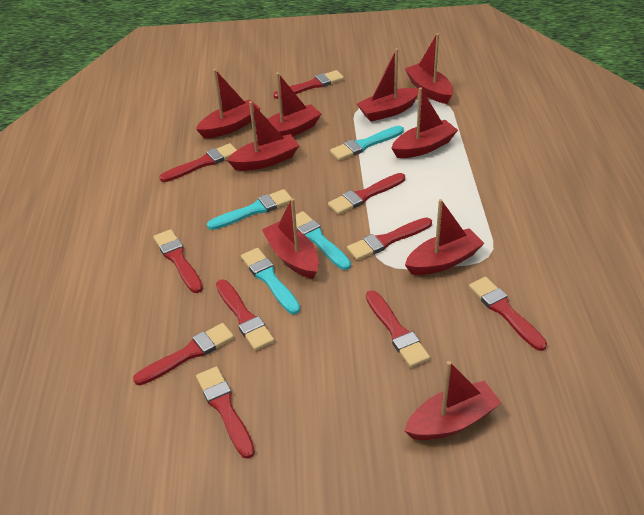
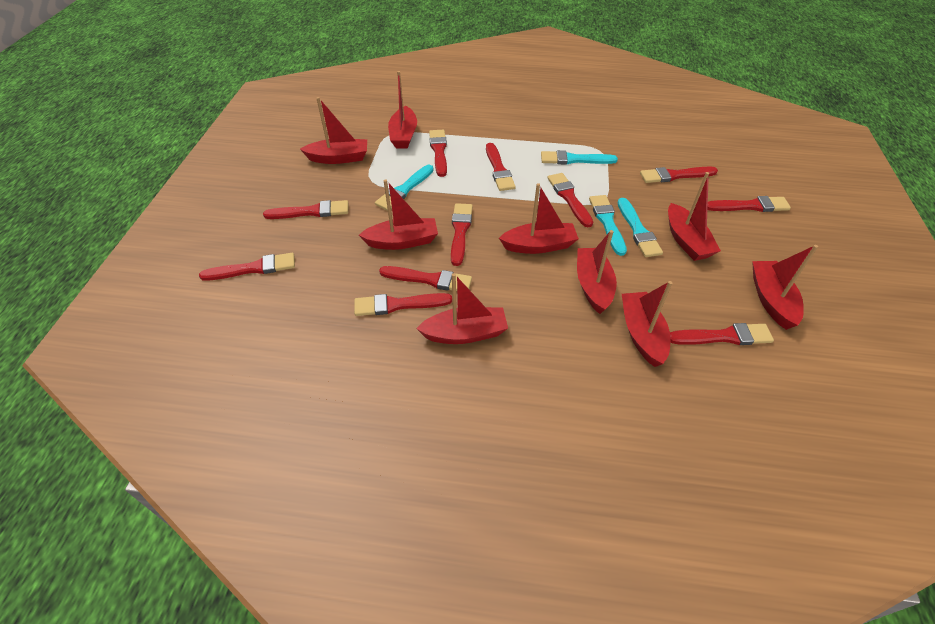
red brush: 10 -> 11

